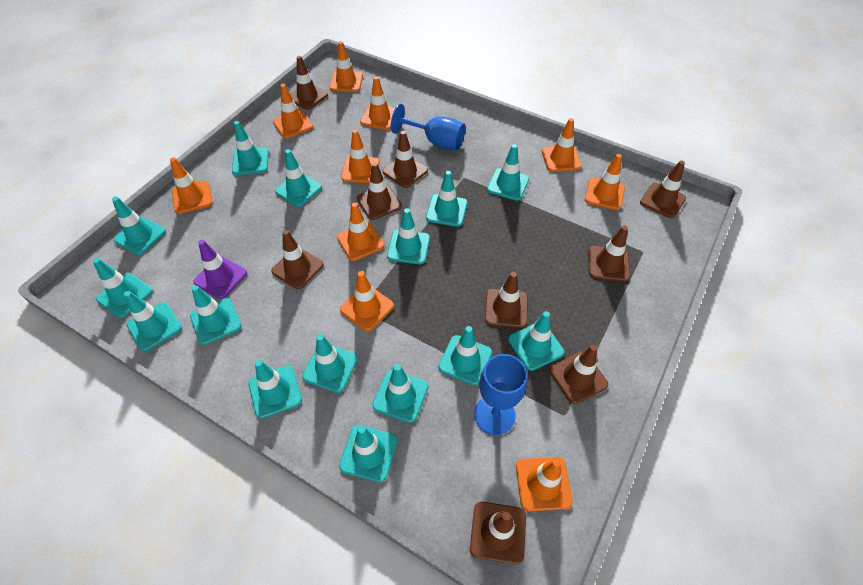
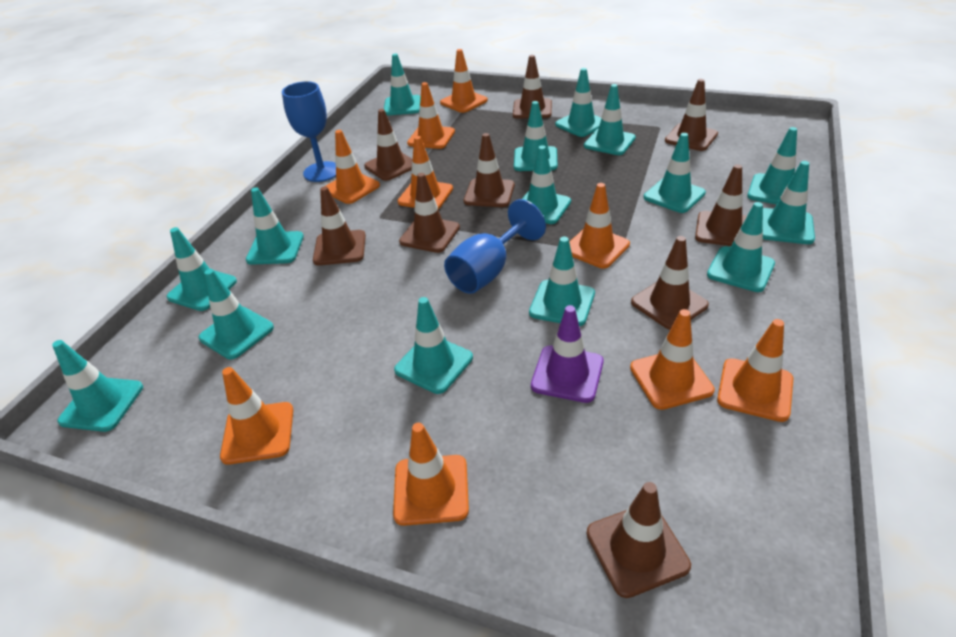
orange traffic cone: 10 -> 9

